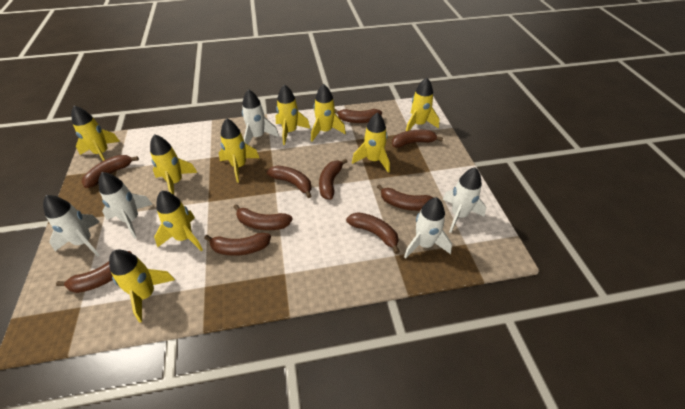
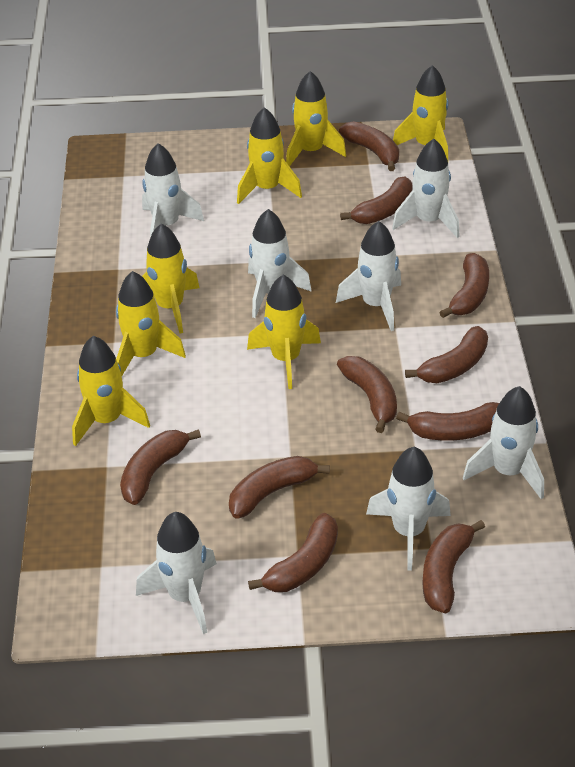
white rocket: 5 -> 7
yellow rocket: 9 -> 7

